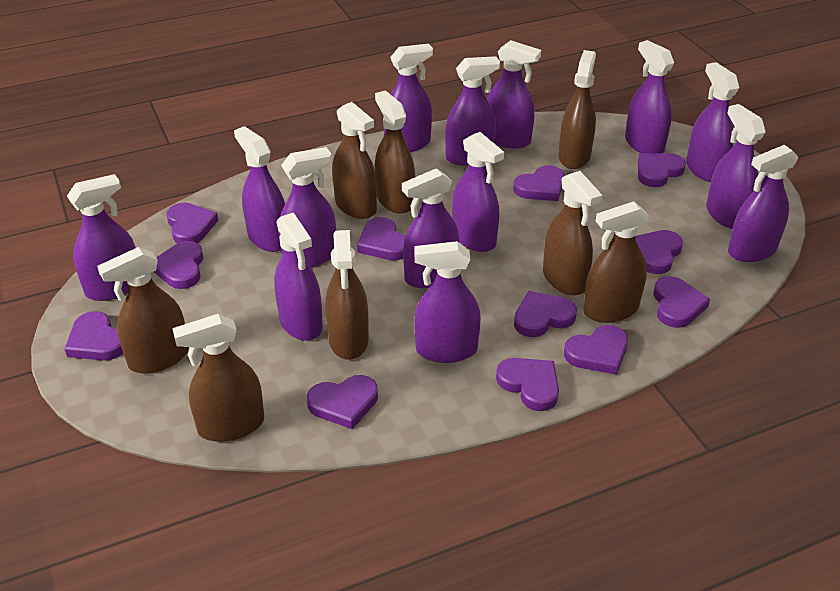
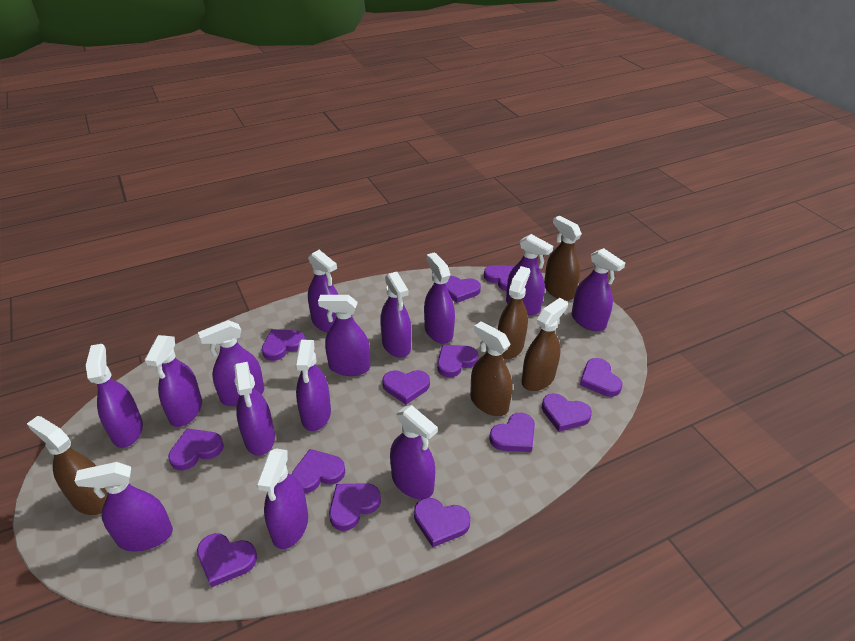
brown spray bottle: 8 -> 5
purple heart: 12 -> 13

